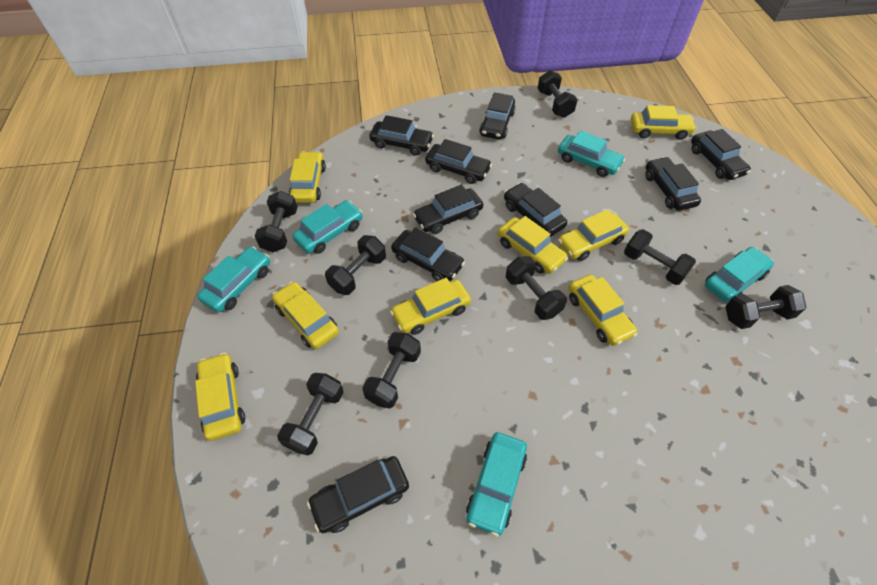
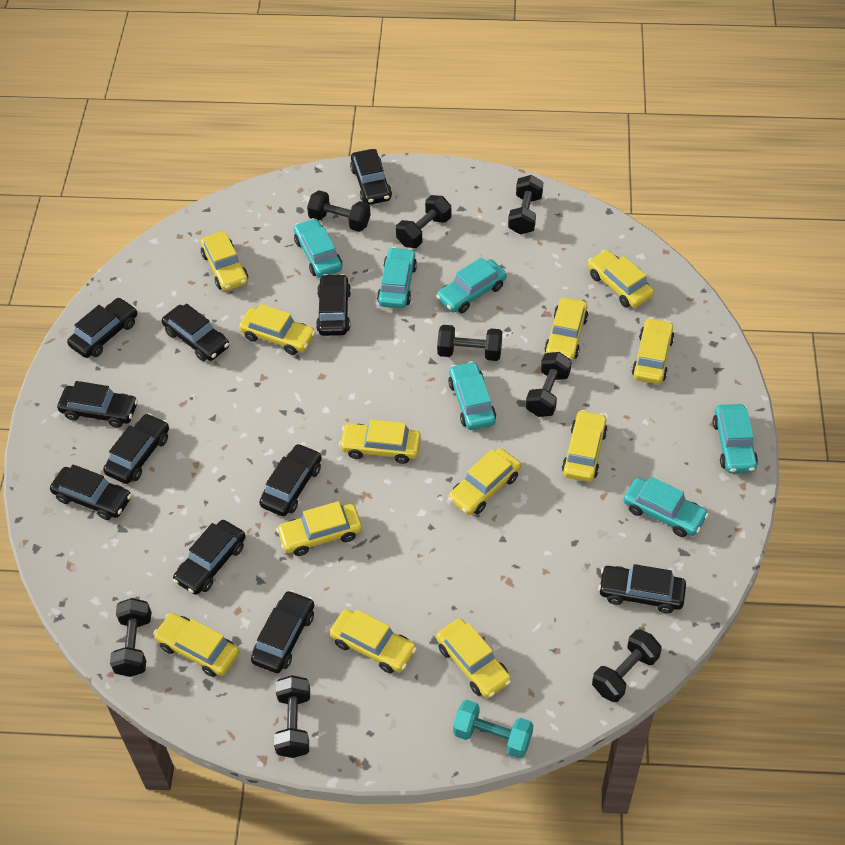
black car: 9 -> 11
turquoise car: 5 -> 6
turquoise dumbbell: 0 -> 1
yellow car: 8 -> 12

